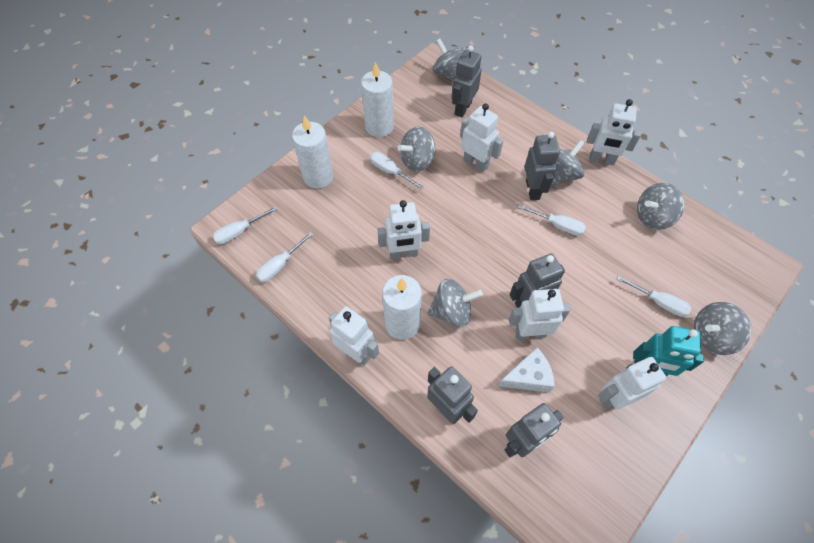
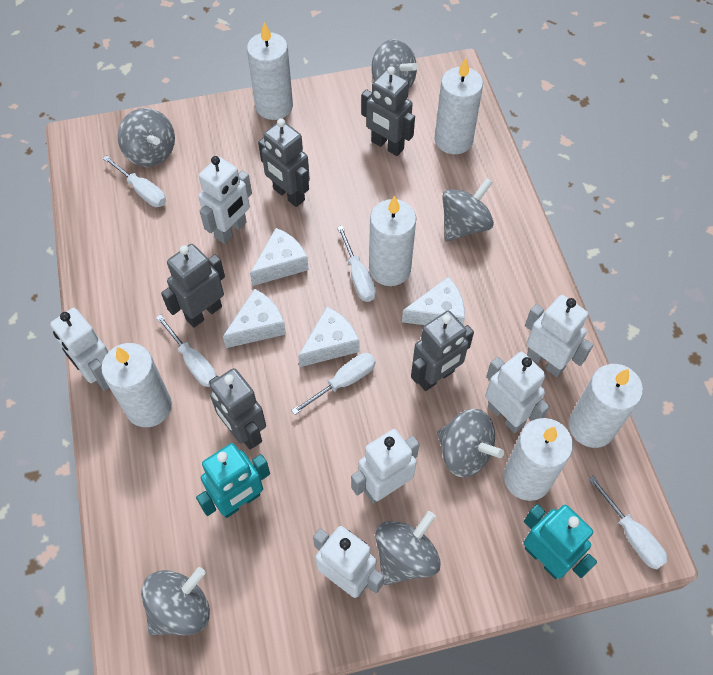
turquoise robot: 1 -> 2
white candle: 3 -> 6
white cheese: 1 -> 4

